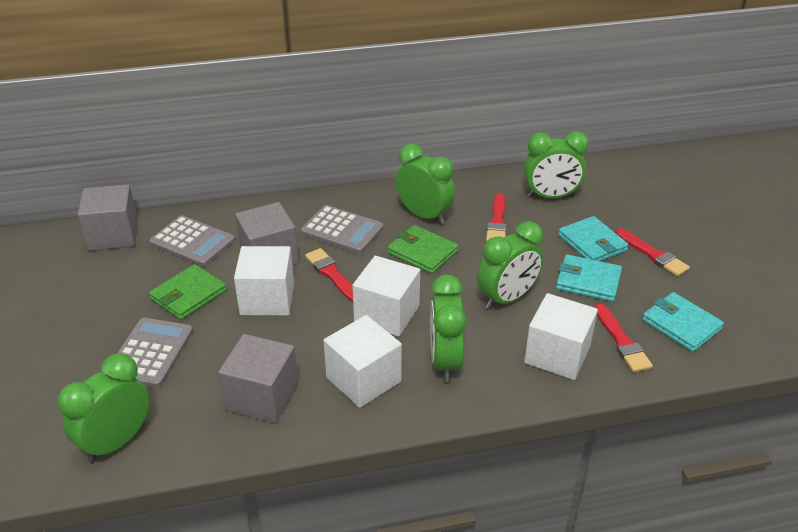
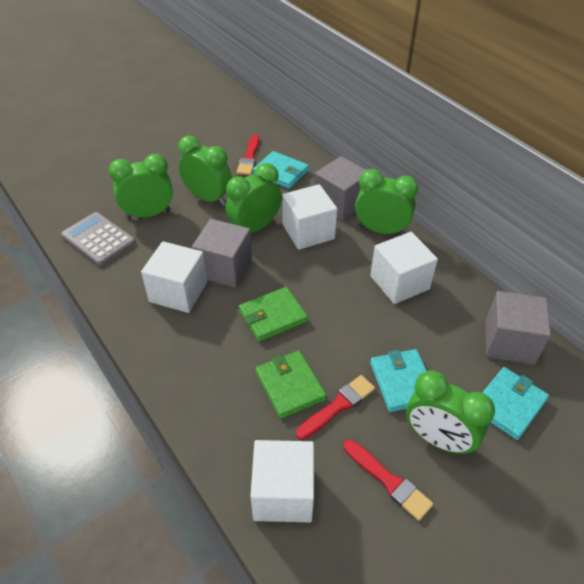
grey calculator: 3 -> 1
red brush: 4 -> 3

